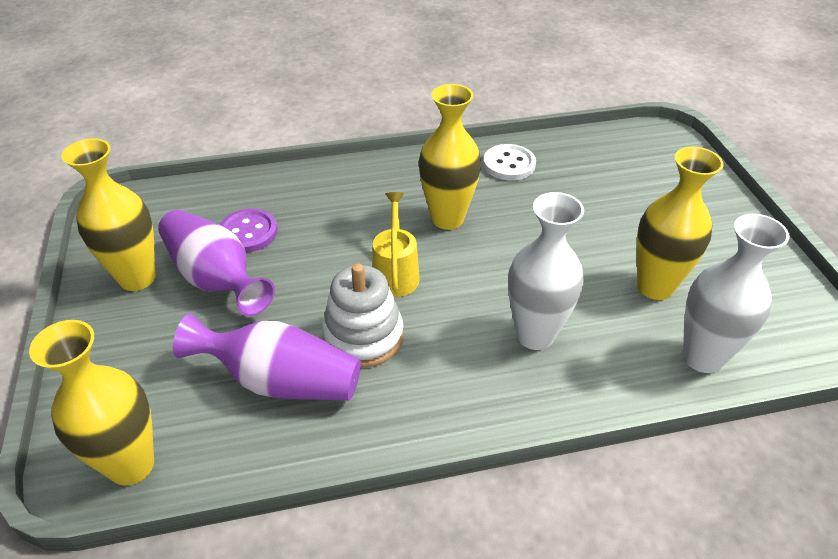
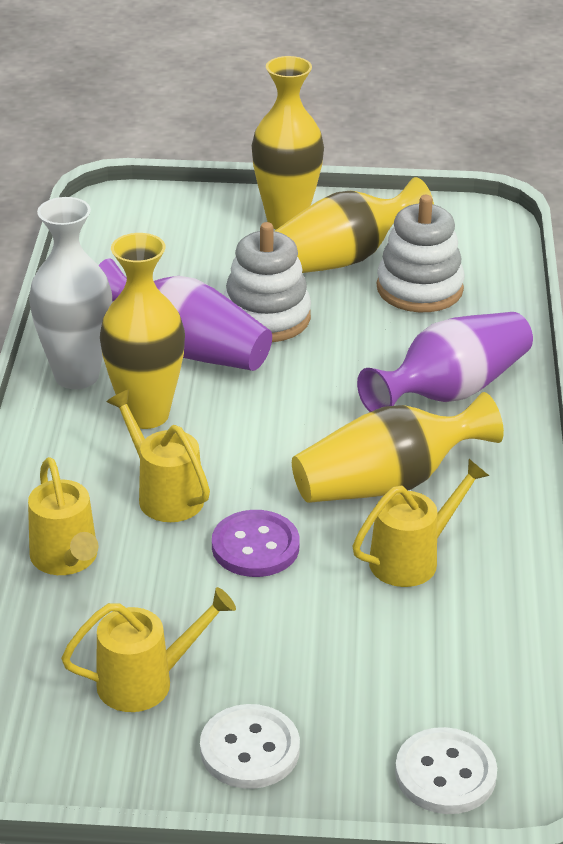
white button: 1 -> 2
white stacking toy: 1 -> 2
white vase: 2 -> 1
yellow watering can: 1 -> 4

